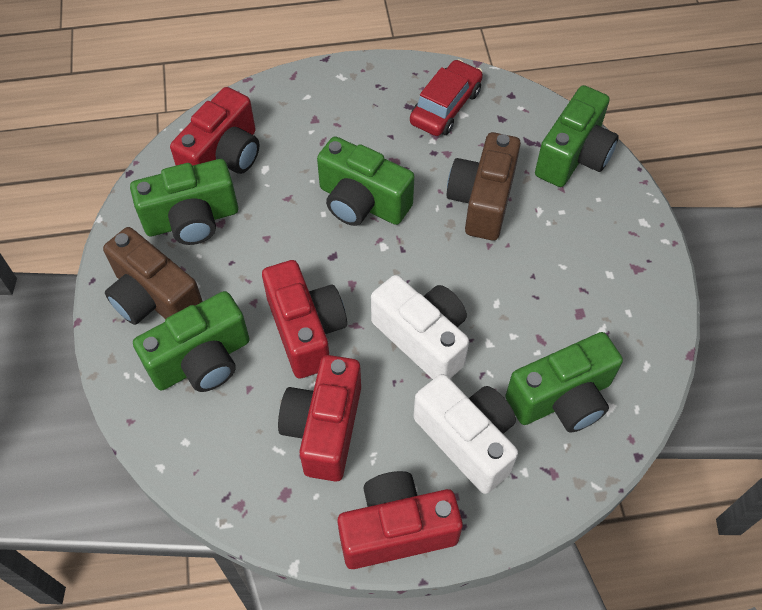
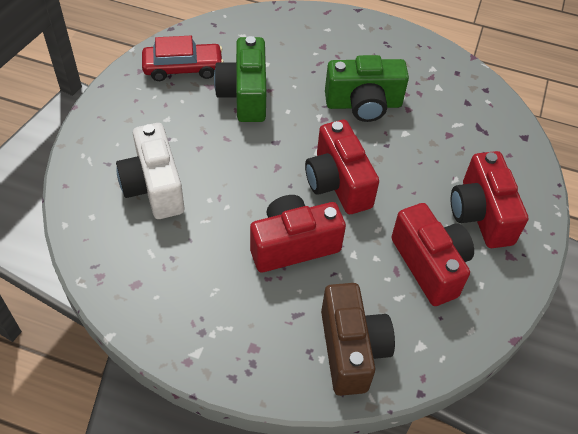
brown camera: 2 -> 1
green camera: 5 -> 2
white camera: 2 -> 1

